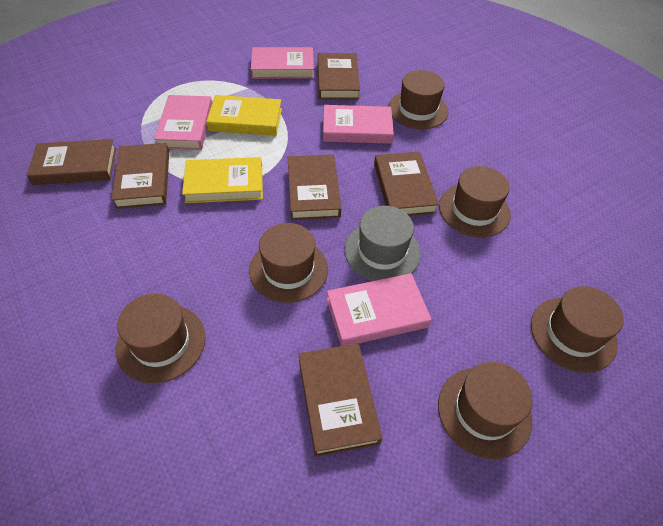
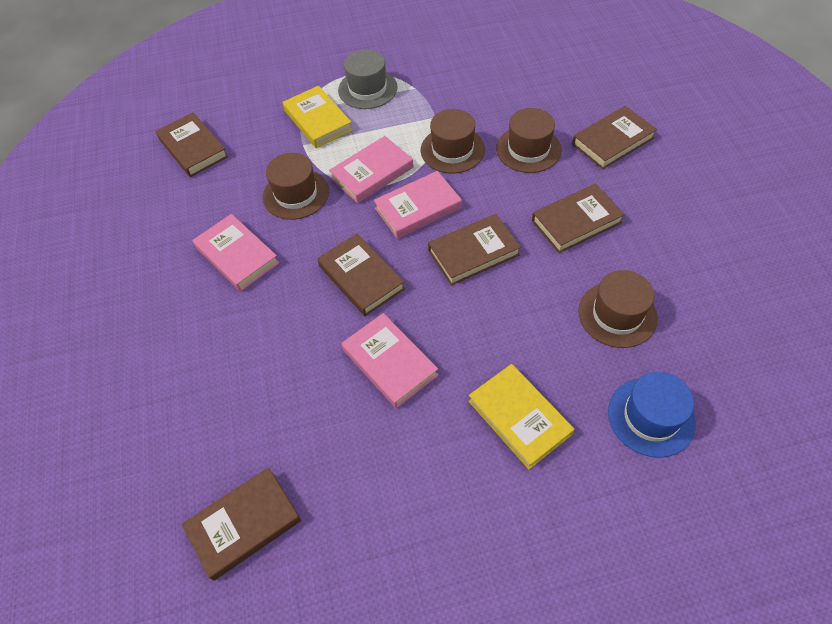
blue hat: 0 -> 1
brown hat: 6 -> 4

